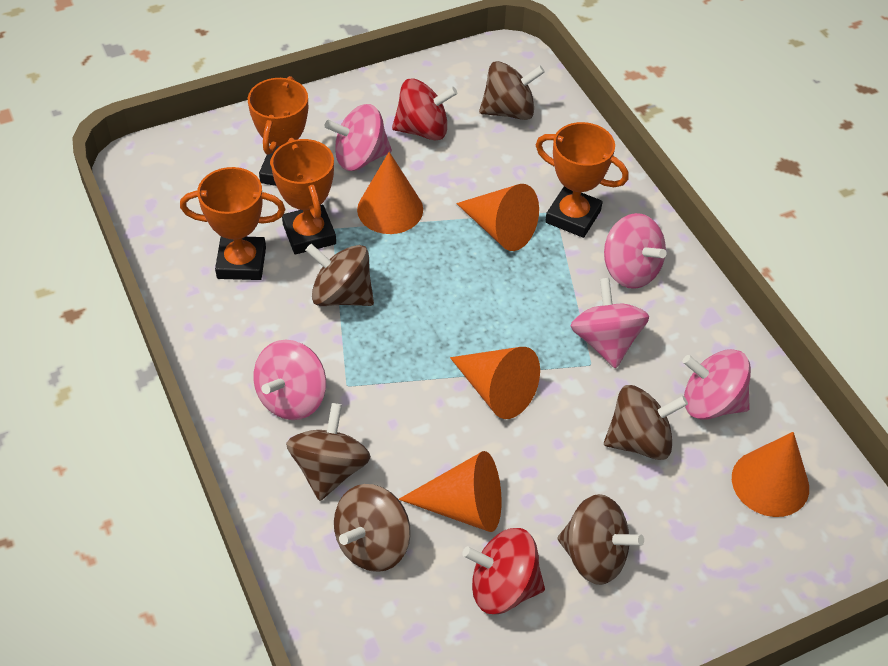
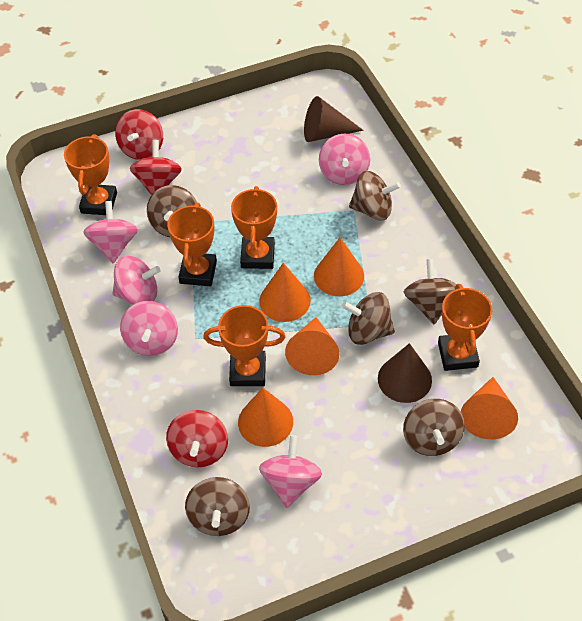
brown cone: 0 -> 2
orange trophy: 4 -> 5
red spinning top: 2 -> 3

